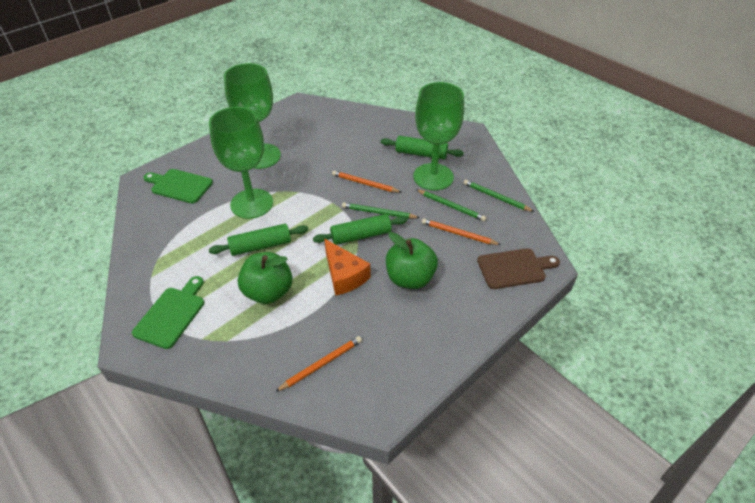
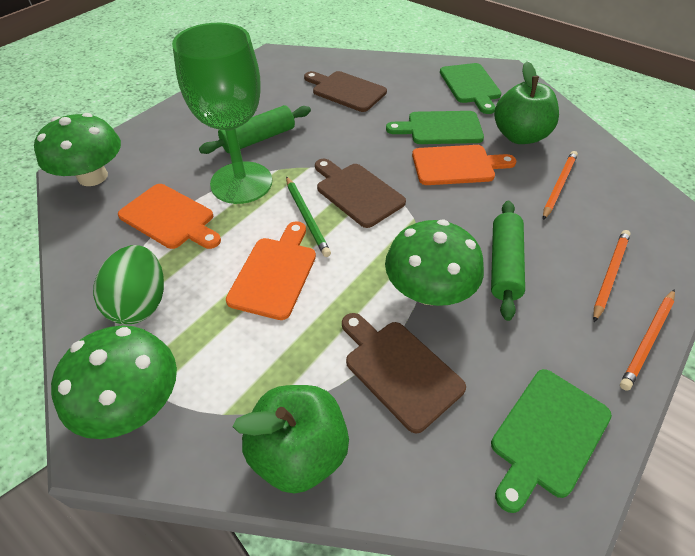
brown cutting board: 1 -> 3
green cutting board: 2 -> 3
green egg: 0 -> 1
green goblet: 3 -> 1
green mushroom: 0 -> 3
green pencil: 3 -> 1
green rolling pin: 3 -> 2
orange cheese: 1 -> 0
orange cutting board: 0 -> 3

